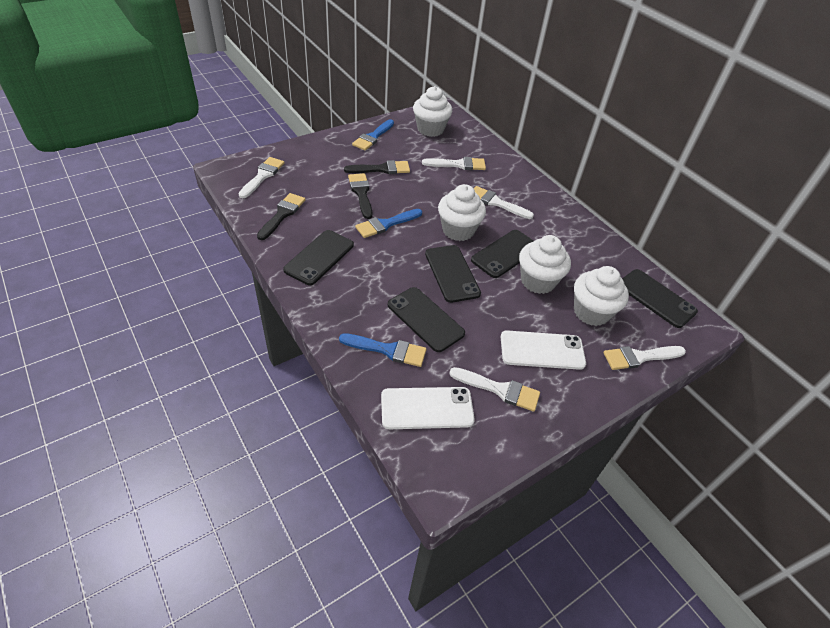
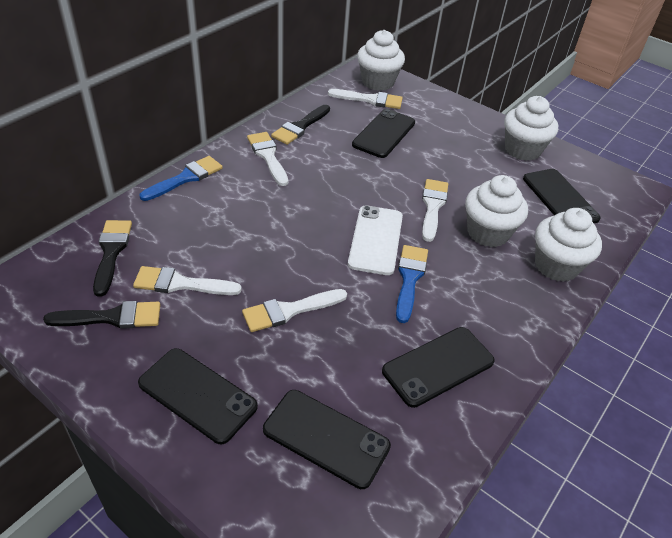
blue brush: 3 -> 2
white phone: 2 -> 1

